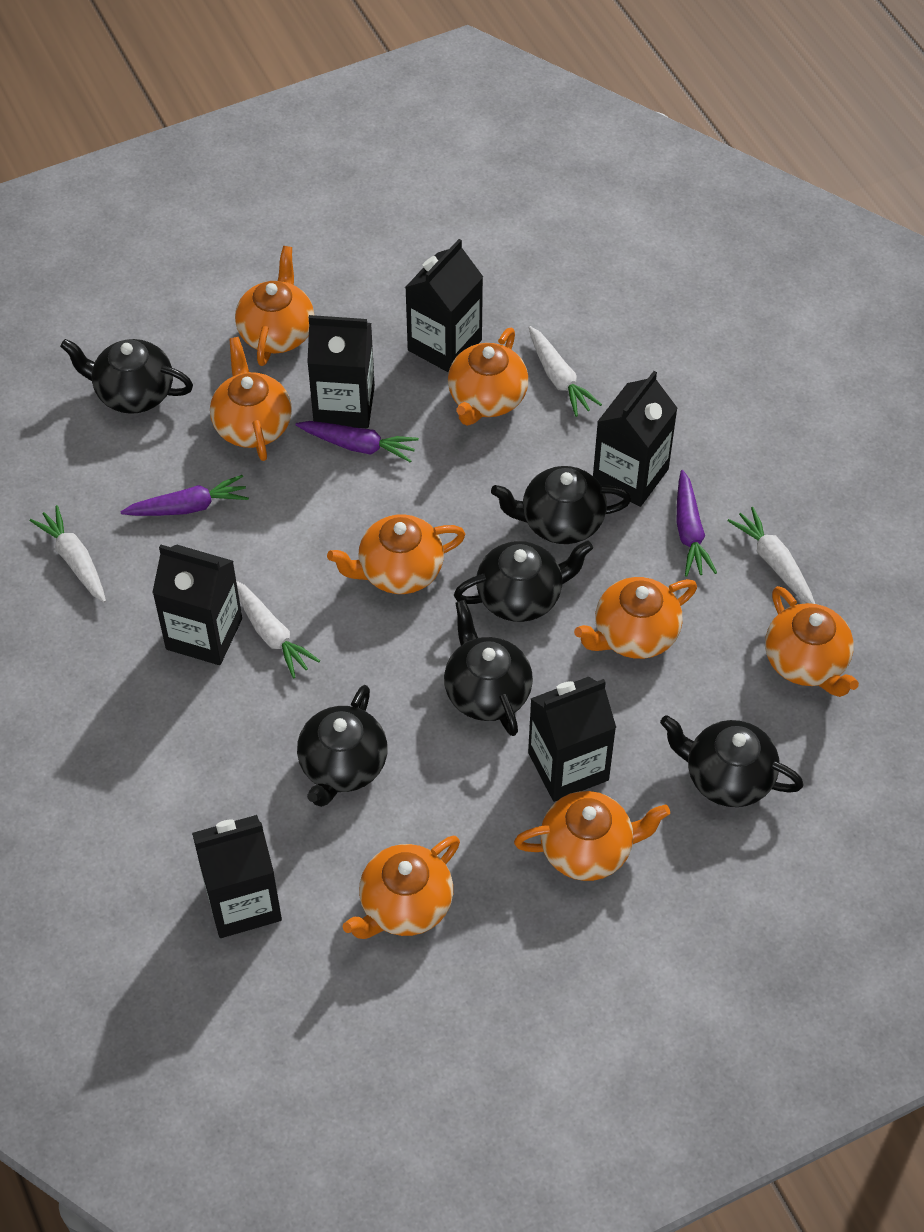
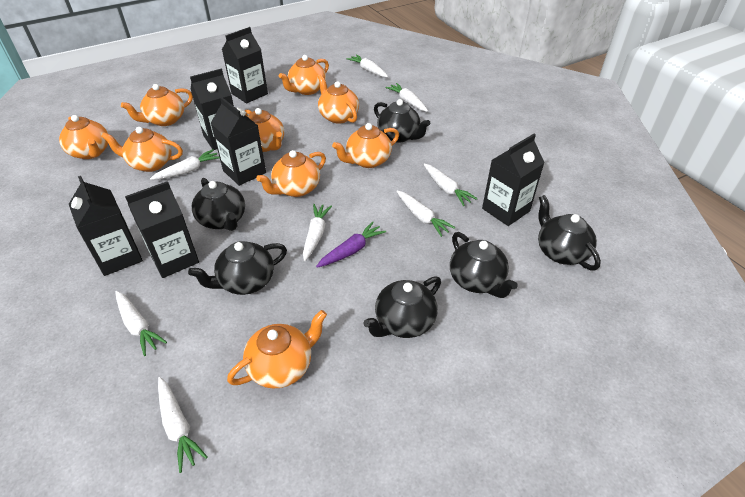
orange teapot: 8 -> 9
purple carrot: 3 -> 1
white carrot: 4 -> 8

